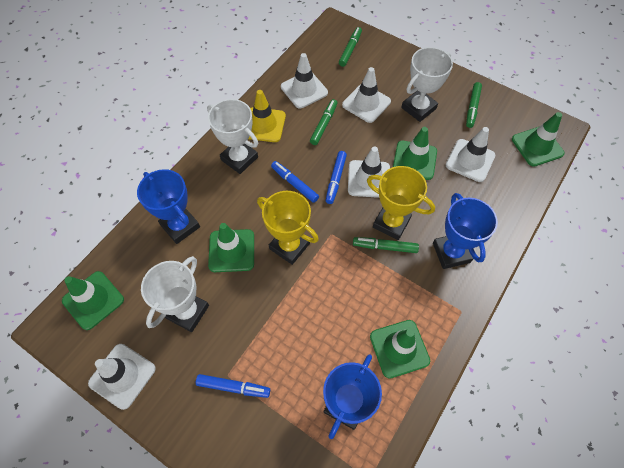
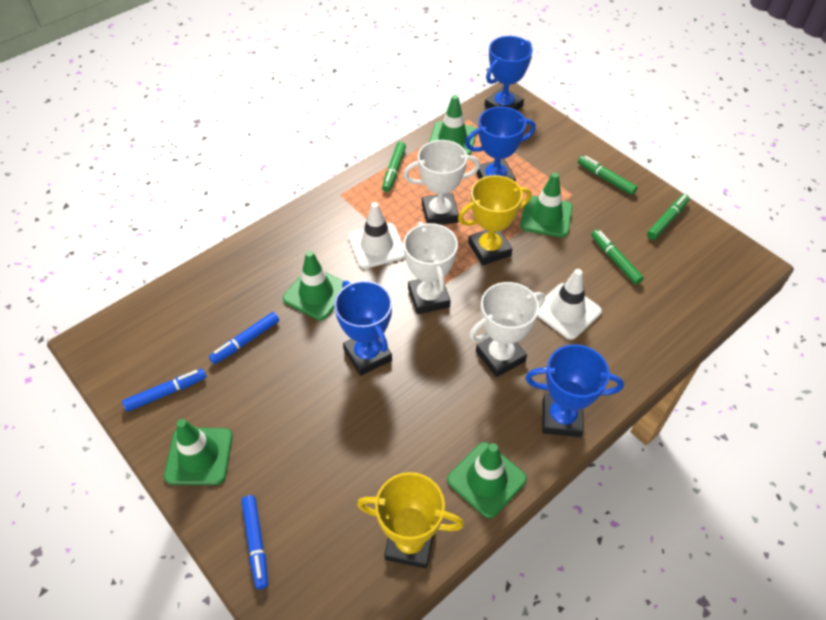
blue trophy: 3 -> 4
white traffic cone: 5 -> 2
yellow traffic cone: 1 -> 0

